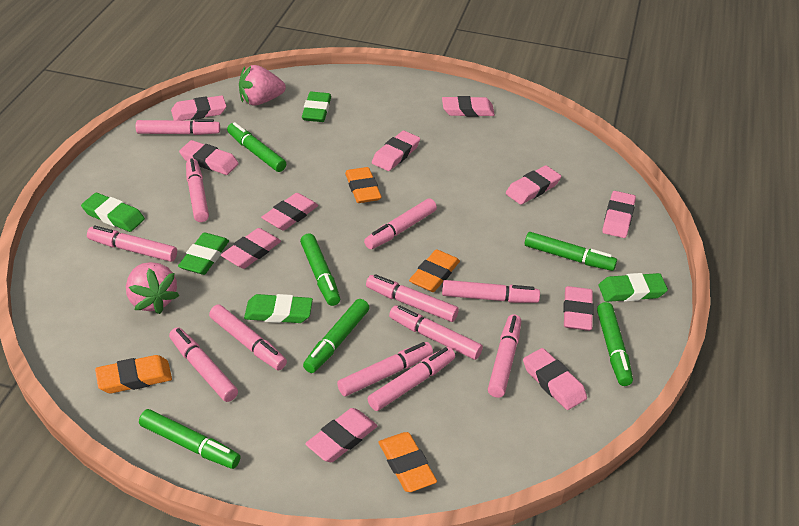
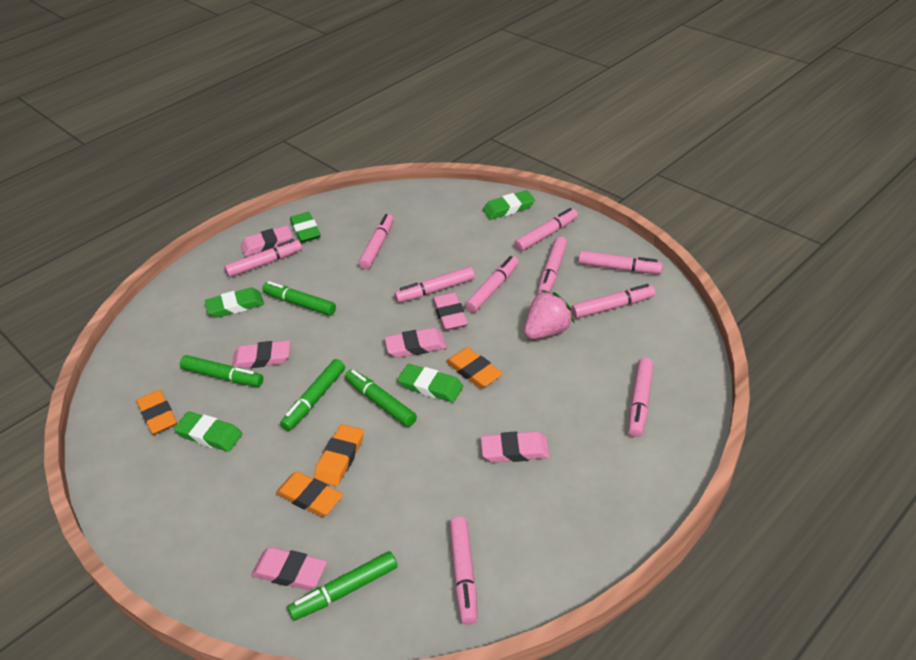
green marker: 6 -> 5
pink eraser: 11 -> 6
pink marker: 12 -> 10
pink strawberry: 2 -> 1

